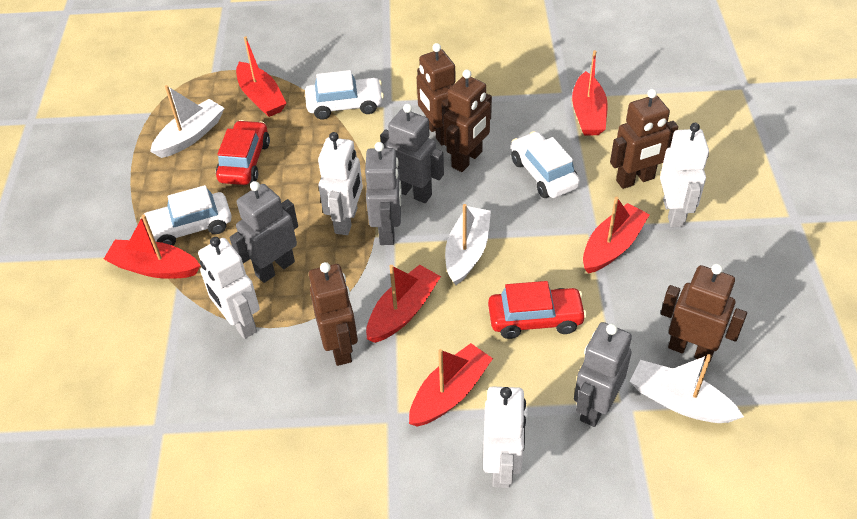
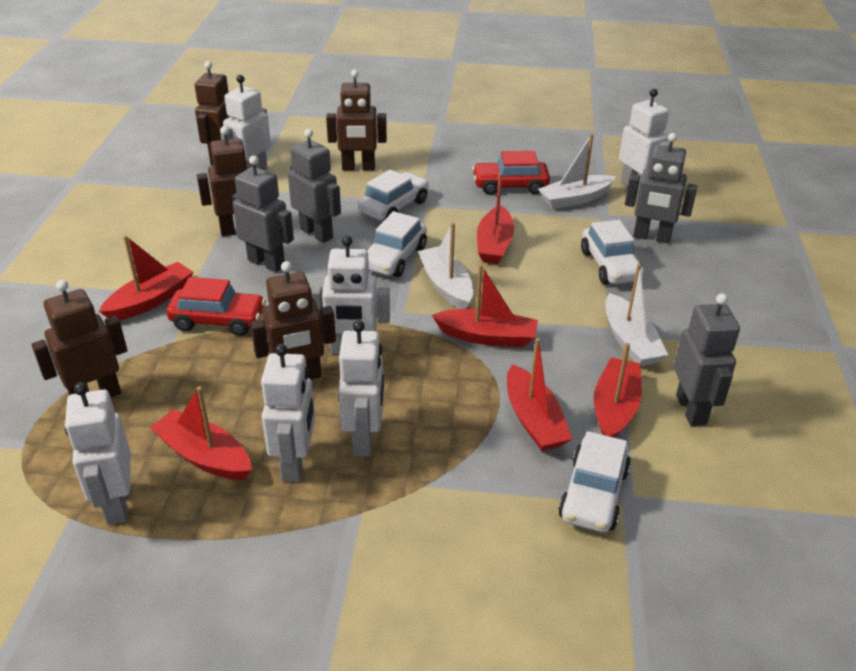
white car: 3 -> 4
white robot: 4 -> 6

